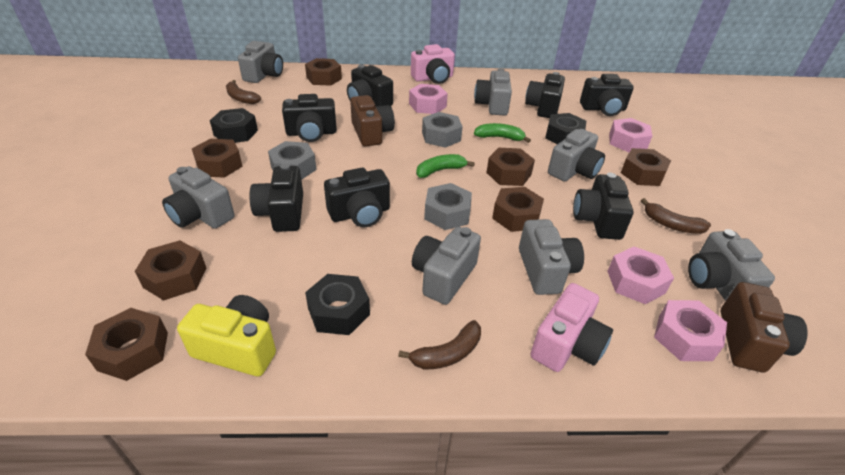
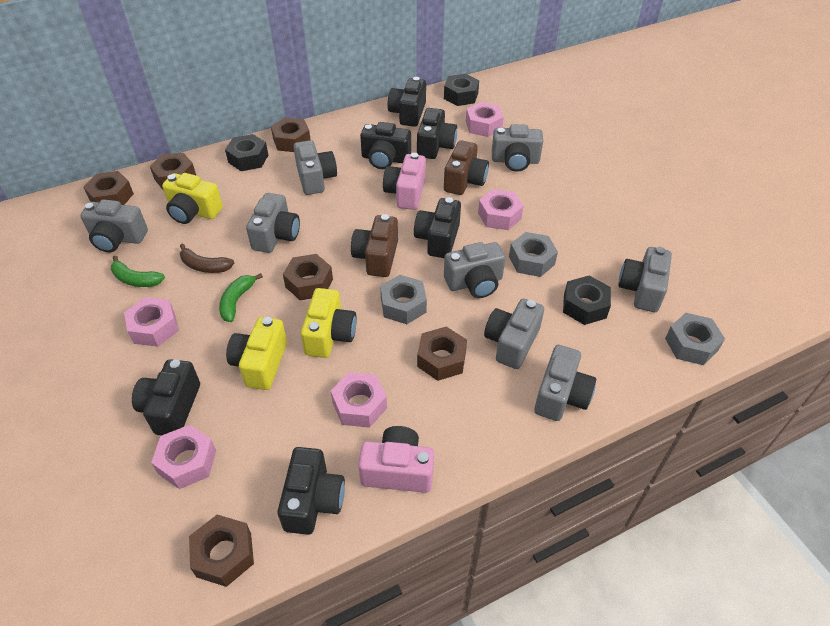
black camera: 7 -> 6
brown banana: 3 -> 1
brown nut: 7 -> 6
grey camera: 7 -> 8
pink nut: 4 -> 5
yellow camera: 1 -> 3

